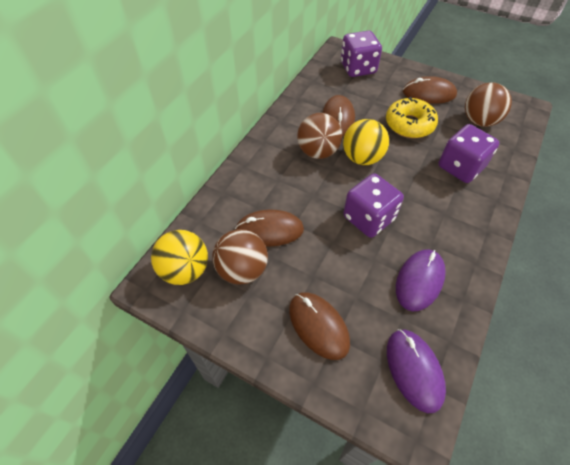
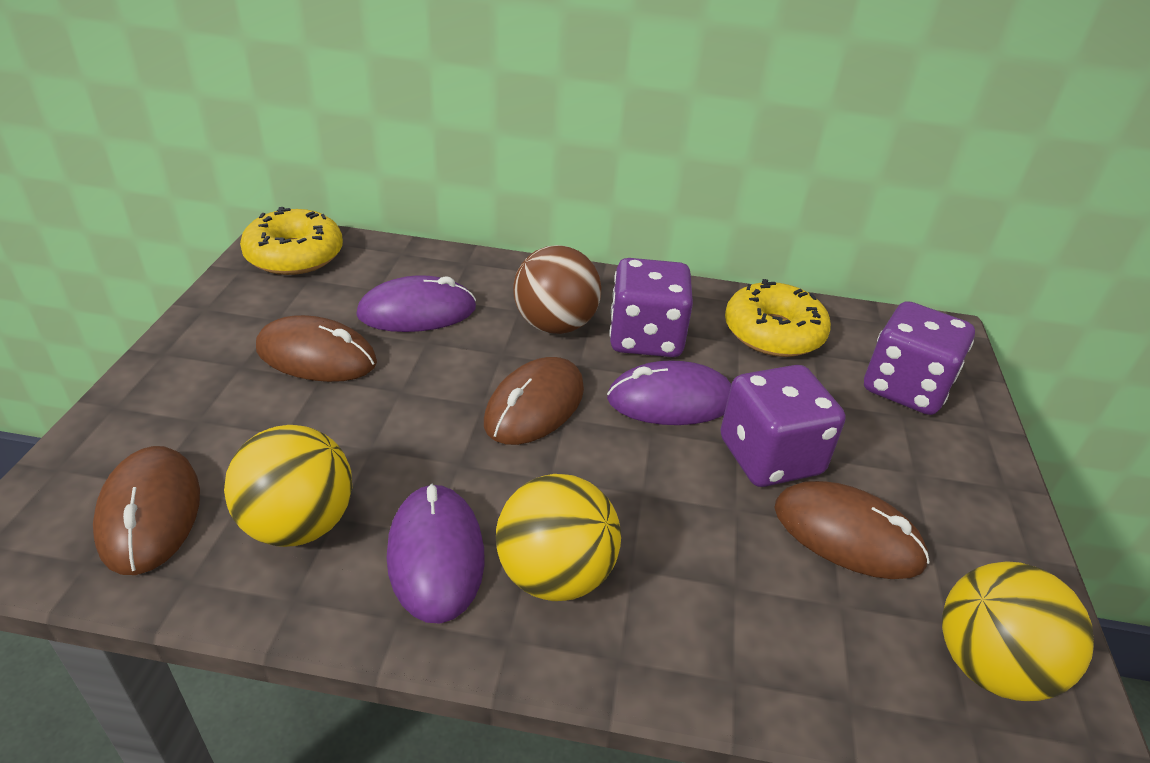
brown ball: 3 -> 1
purple mouse: 2 -> 3
yellow ball: 2 -> 3
yellow donut: 1 -> 2

